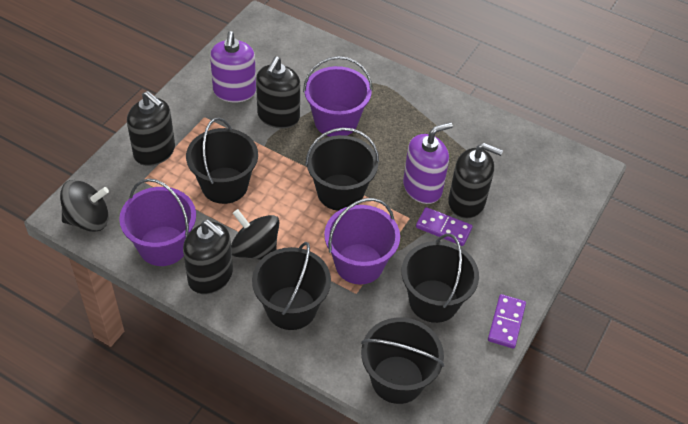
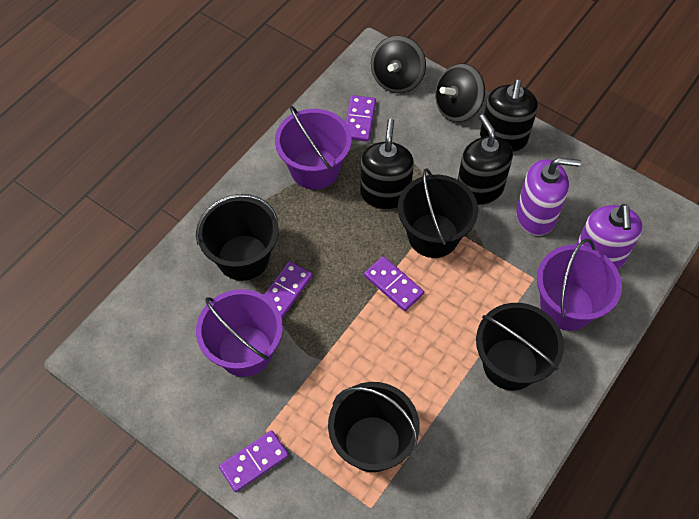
black bucket: 5 -> 4
black soap dispenser: 4 -> 3
purple domino: 2 -> 4

